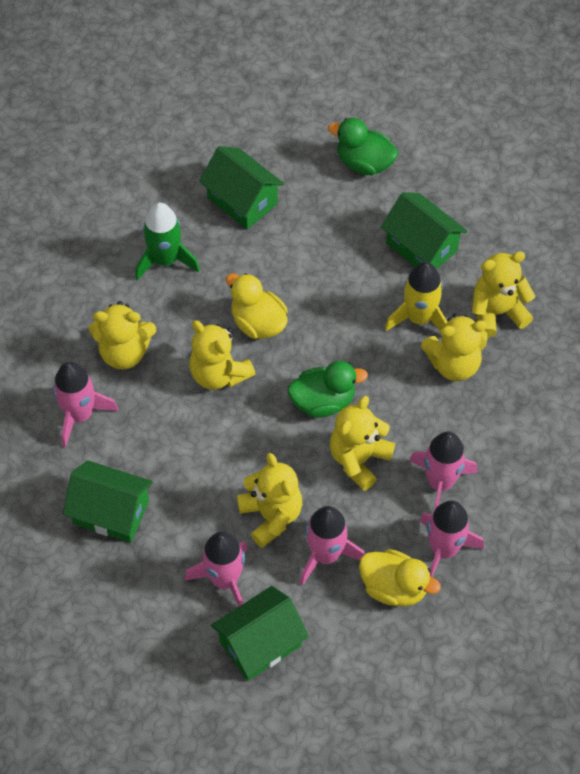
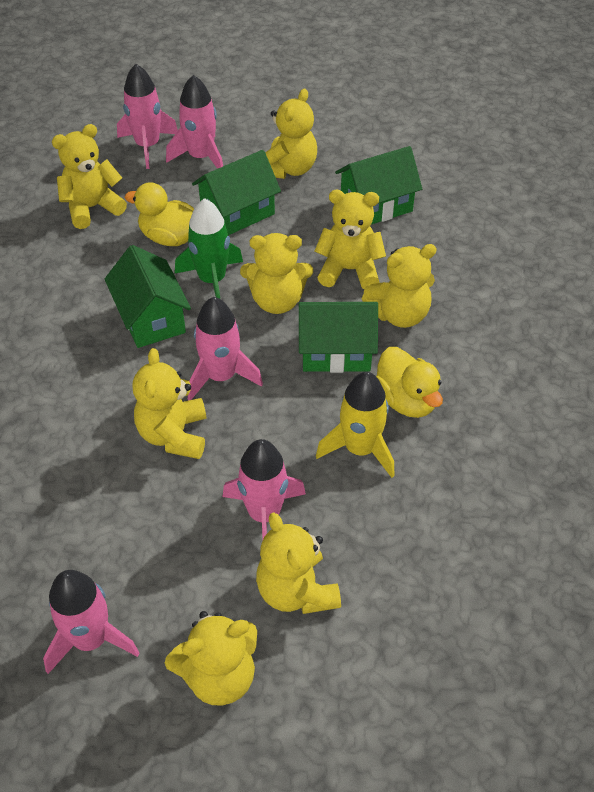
green duck: 2 -> 0
yellow teddy bear: 6 -> 8

